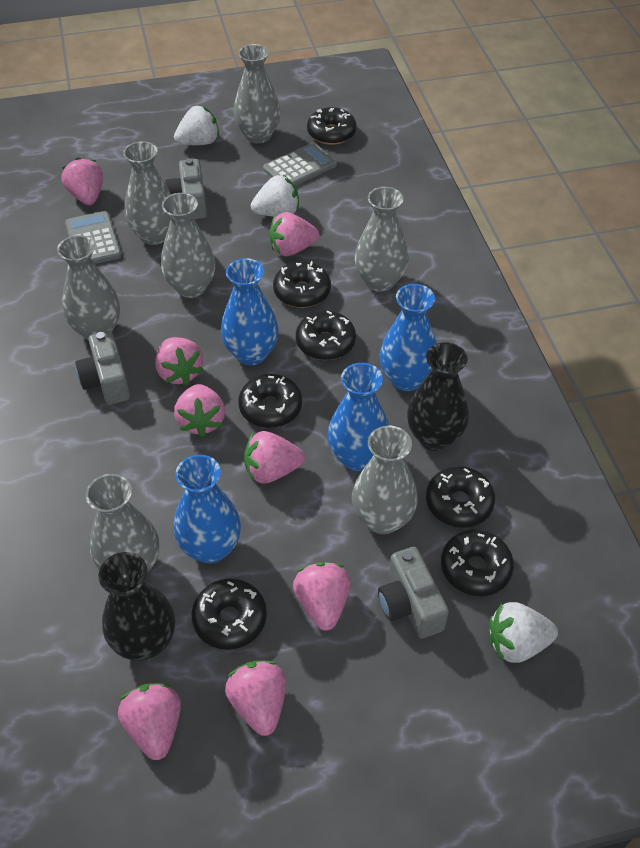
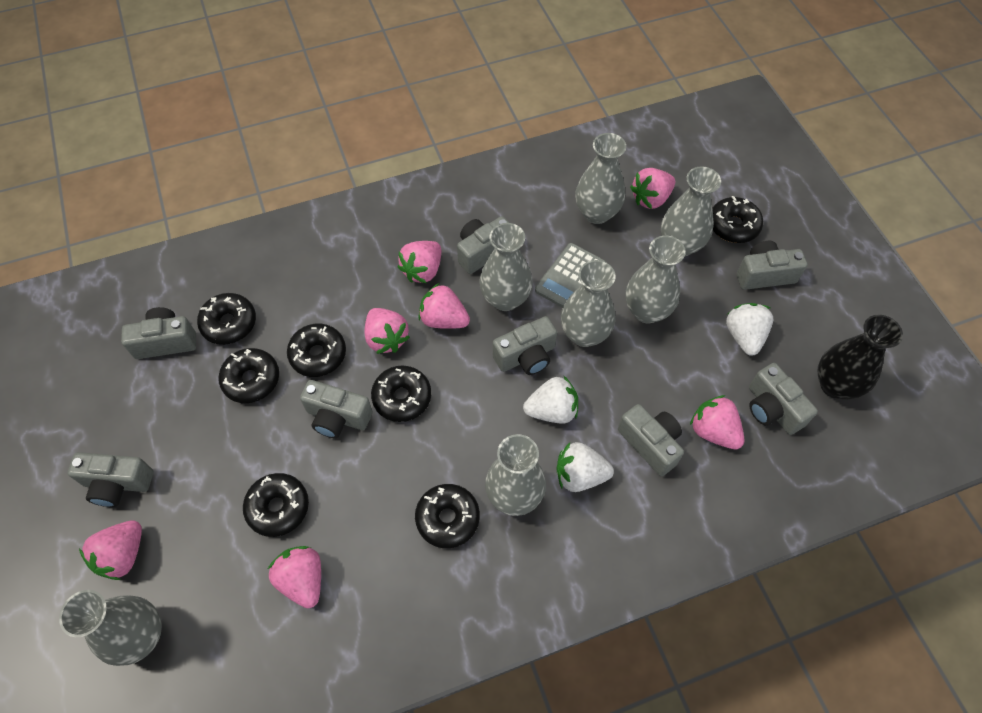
black vase: 2 -> 1
blue vase: 4 -> 0
grey calculator: 2 -> 1
grey camera: 3 -> 8
pink strawberry: 8 -> 7

